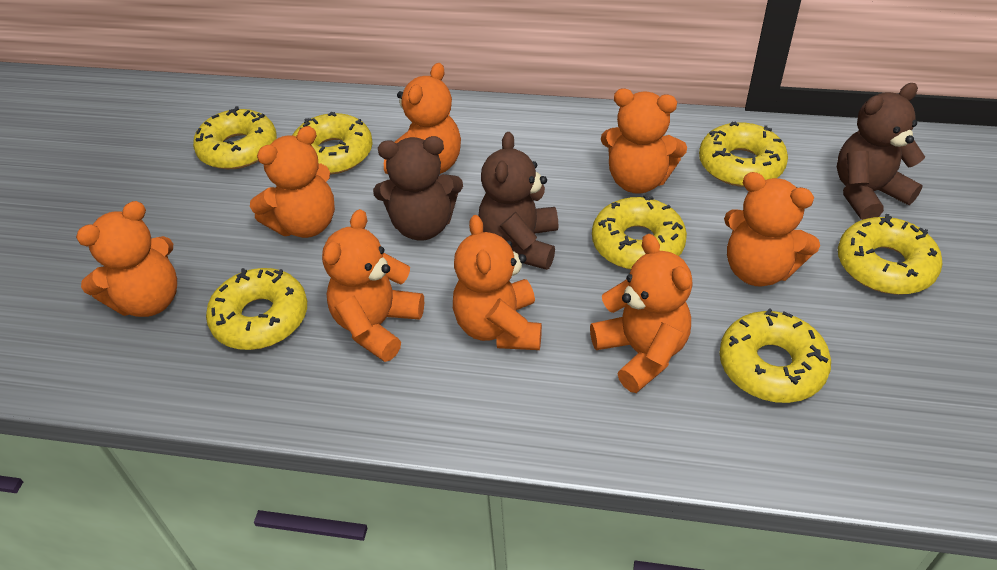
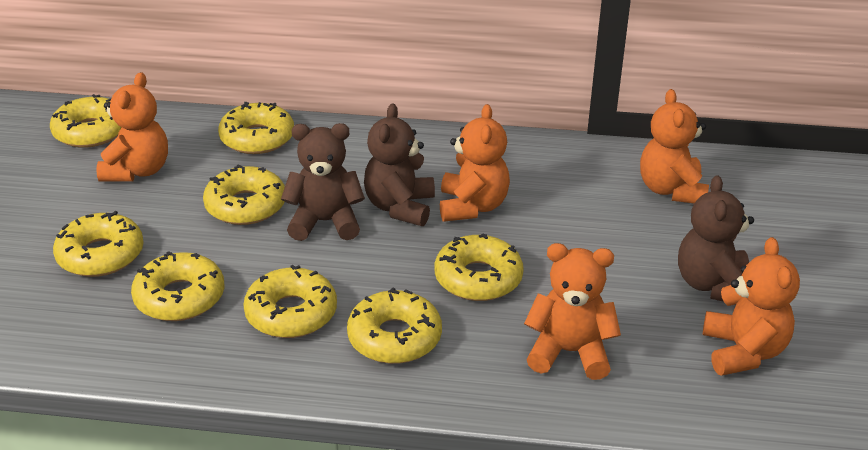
orange teddy bear: 8 -> 5
yellow donut: 7 -> 8

